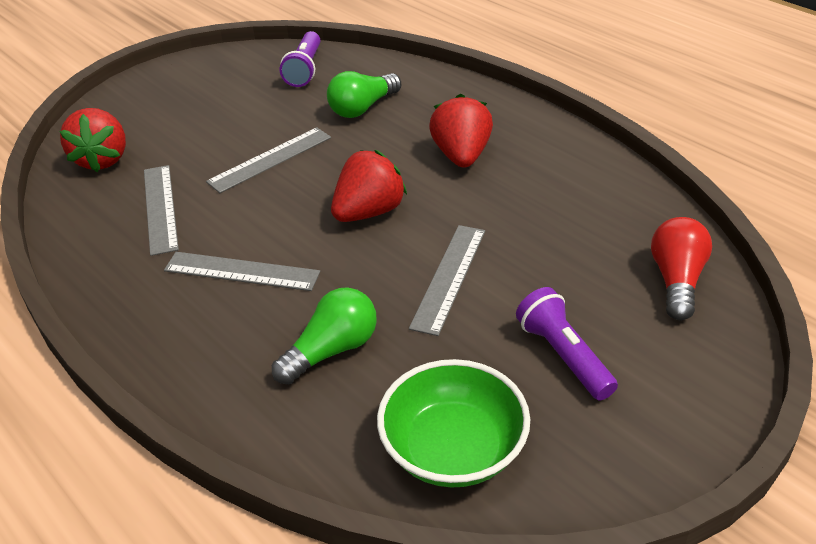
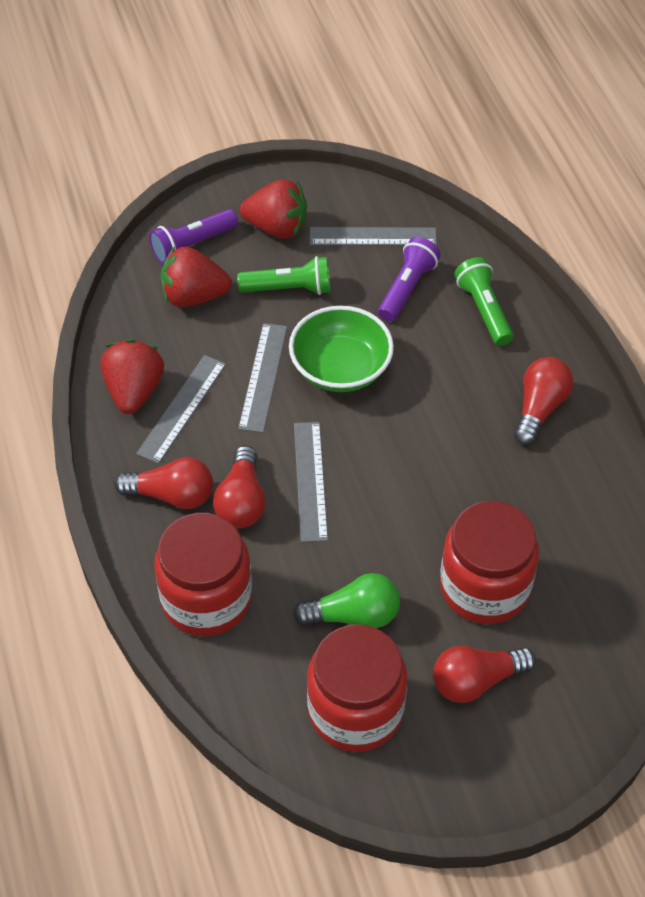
green flashlight: 0 -> 2
green light bulb: 2 -> 1
red jar: 0 -> 3
red light bulb: 1 -> 4

